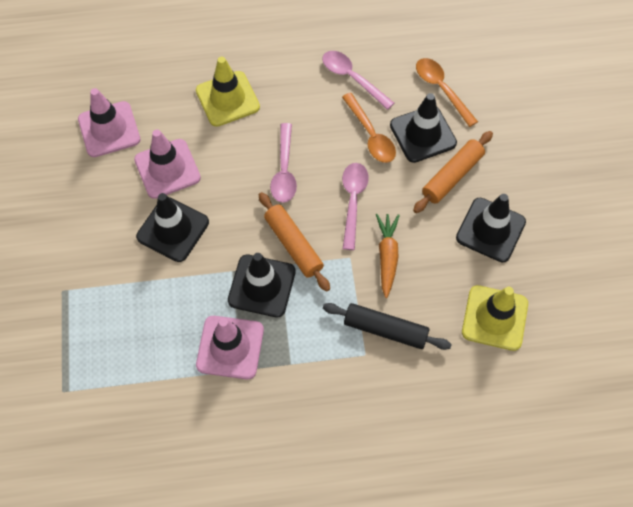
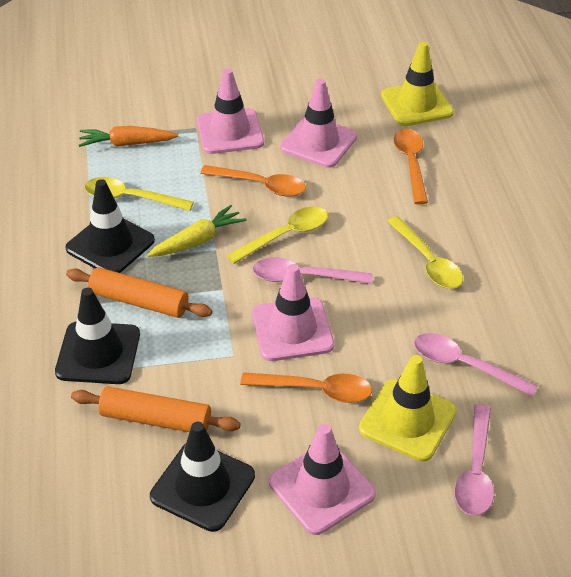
black rolling pin: 1 -> 0
black traffic cone: 4 -> 3
orange spoon: 2 -> 3
pink traffic cone: 3 -> 4
yellow carrot: 0 -> 1
yellow spoon: 0 -> 3

